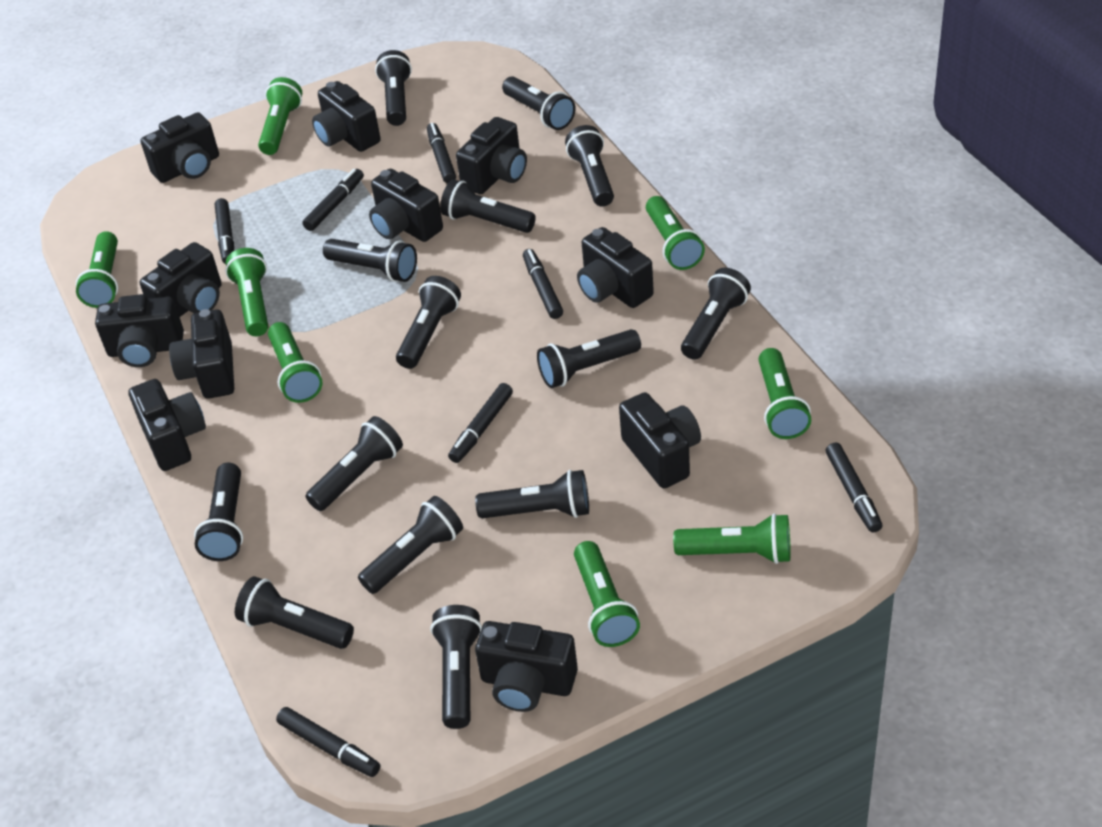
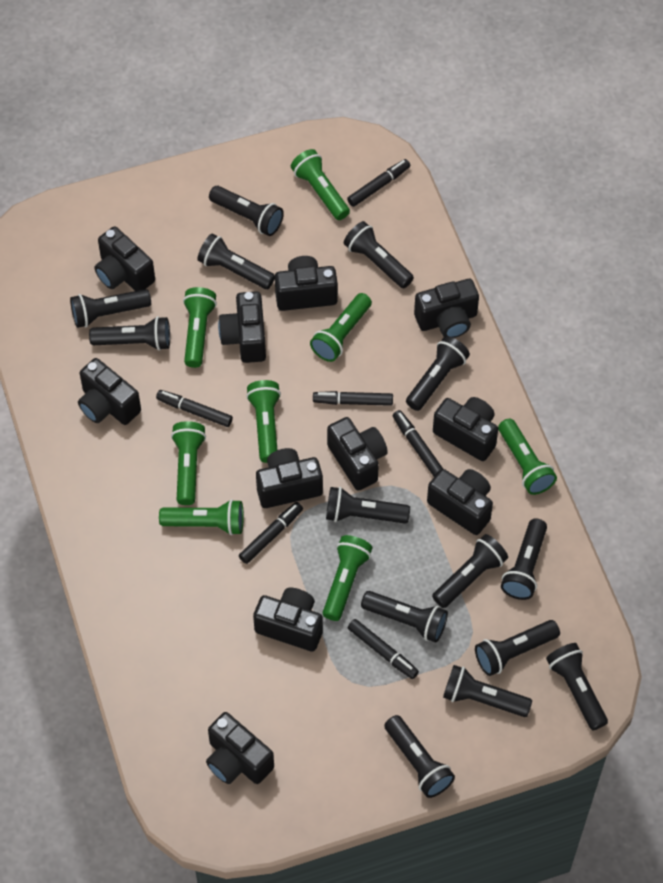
black marker: 7 -> 6

